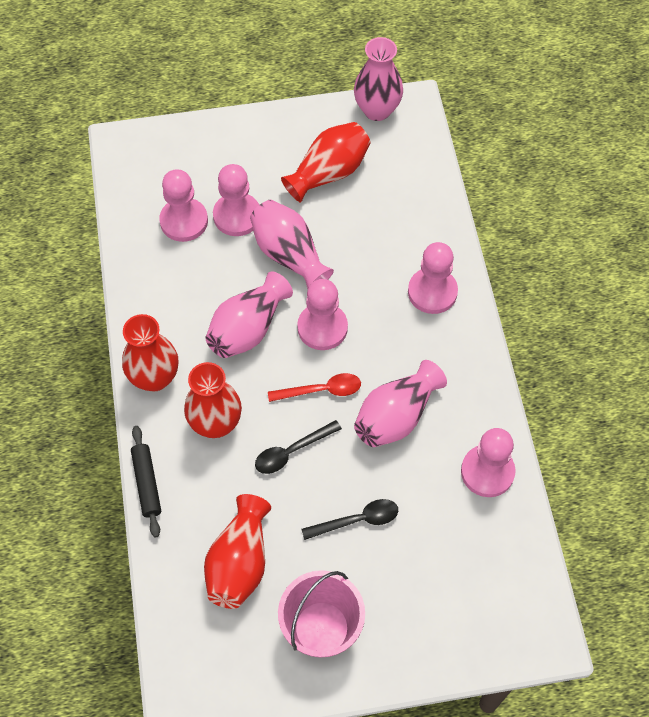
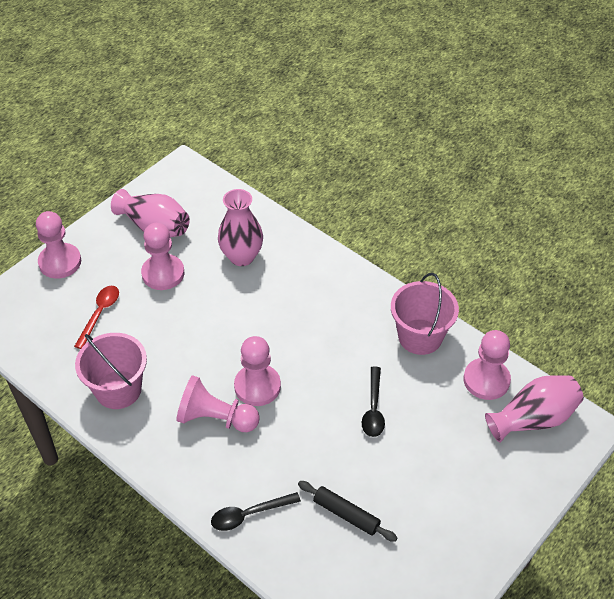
pink bucket: 1 -> 2
pink vase: 4 -> 3
red vase: 4 -> 0

